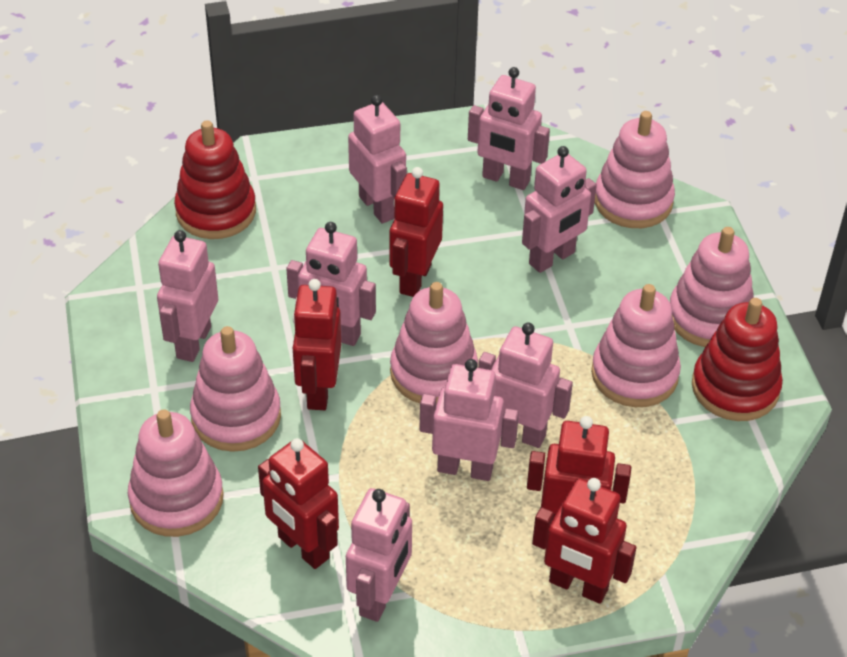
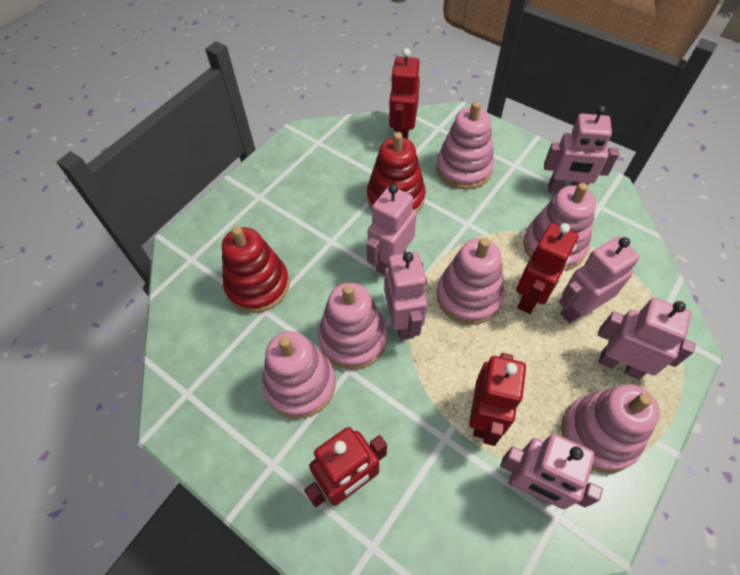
pink robot: 8 -> 6
red robot: 5 -> 4

